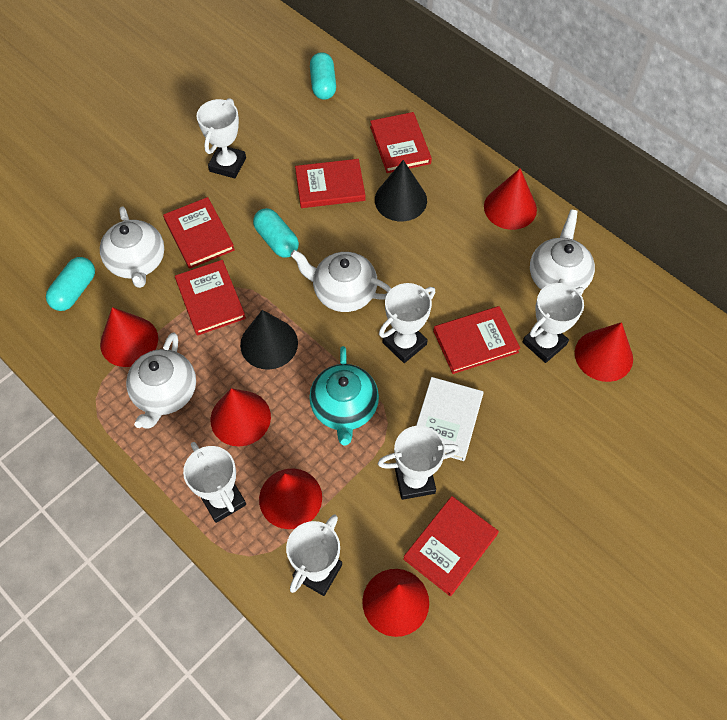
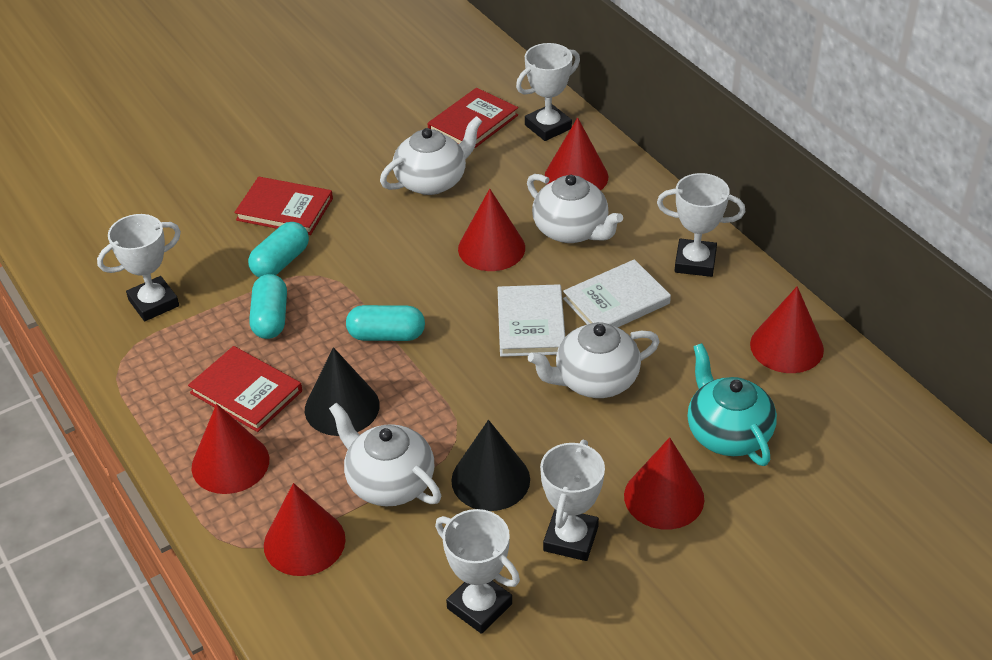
red book: 6 -> 3
white book: 1 -> 2
white trophy: 6 -> 5

